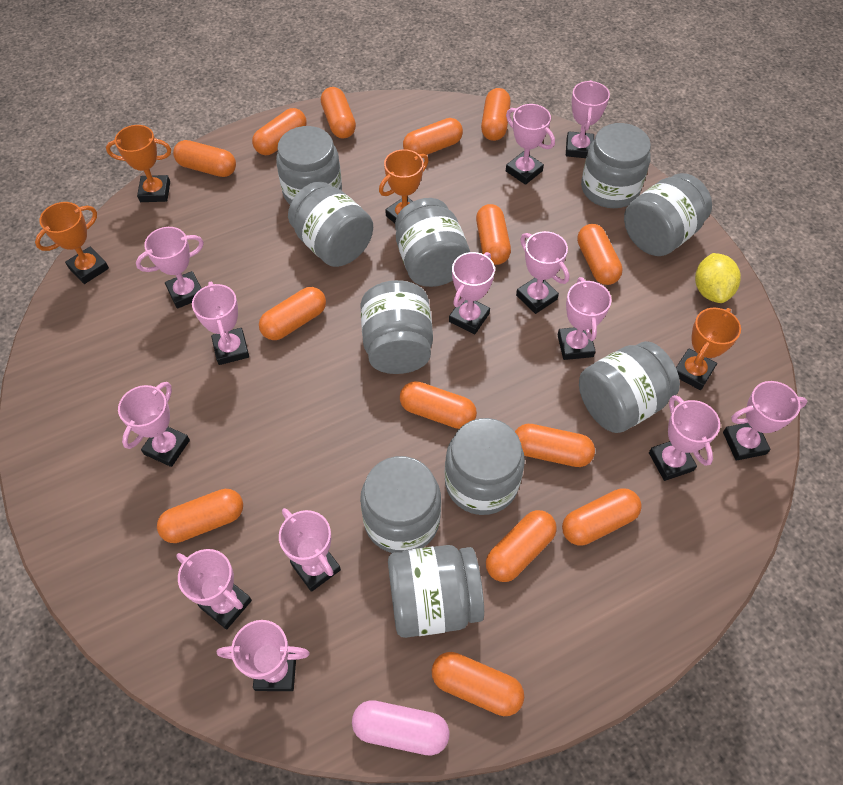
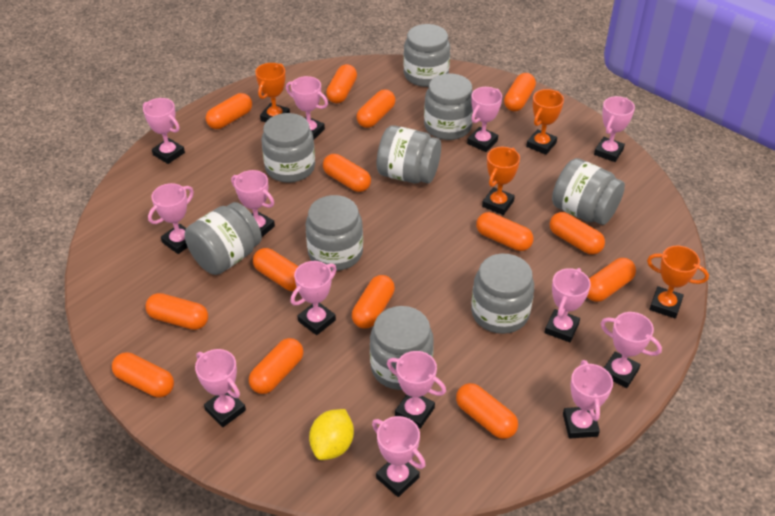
grey jar: 10 -> 9
pink capsule: 1 -> 0

